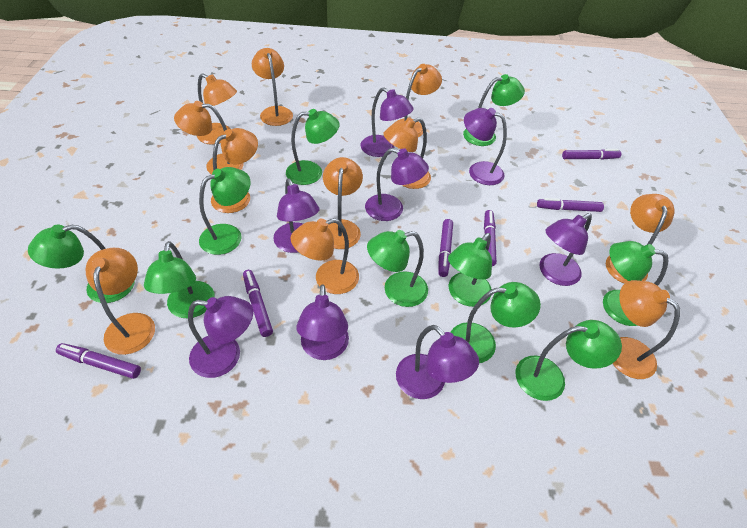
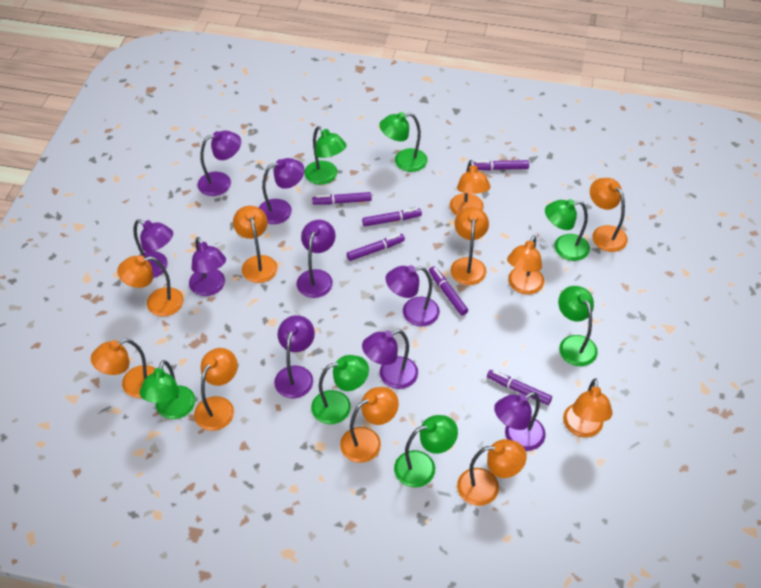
green lamp: 10 -> 7
purple lamp: 8 -> 9

